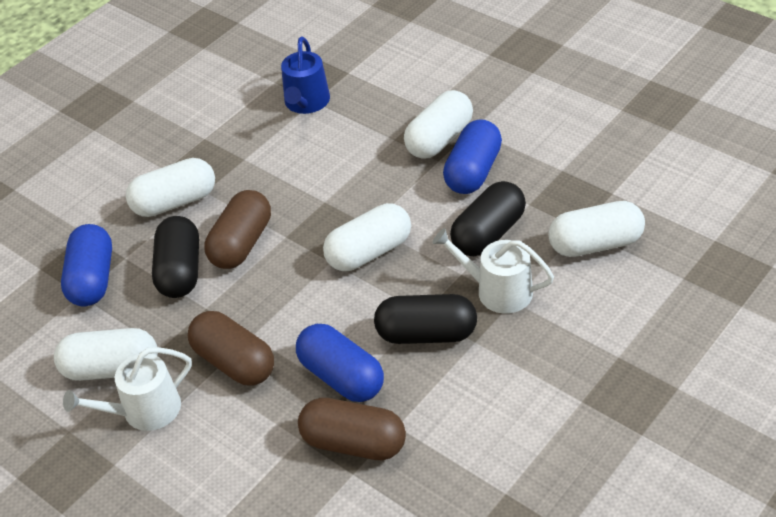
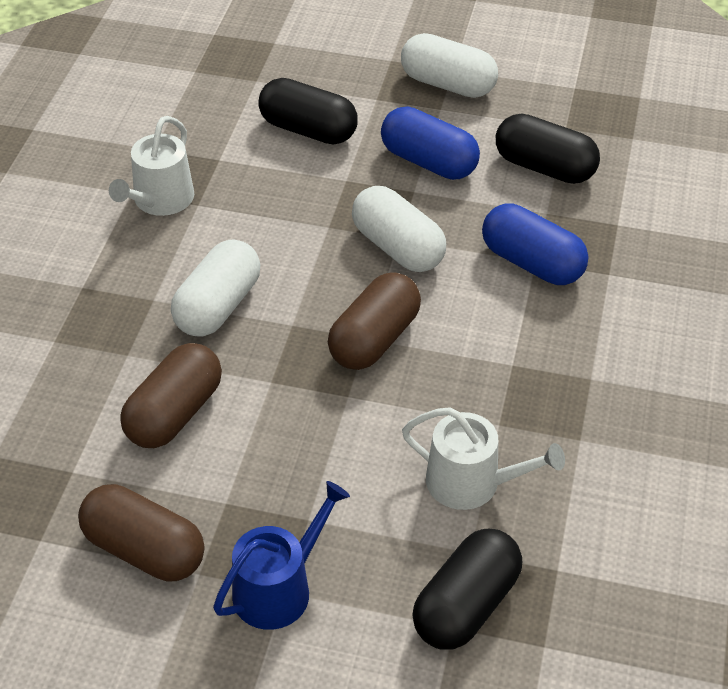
blue capsule: 3 -> 2
white capsule: 5 -> 3

